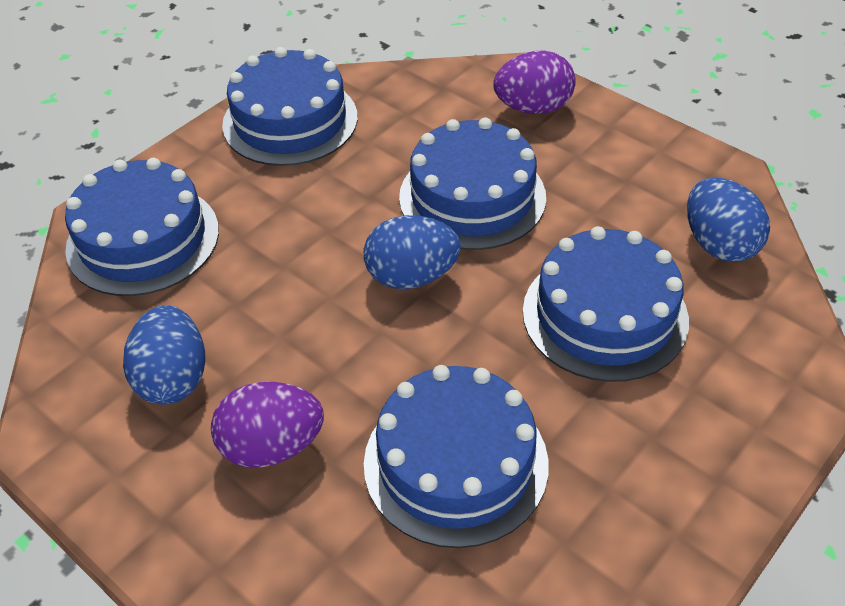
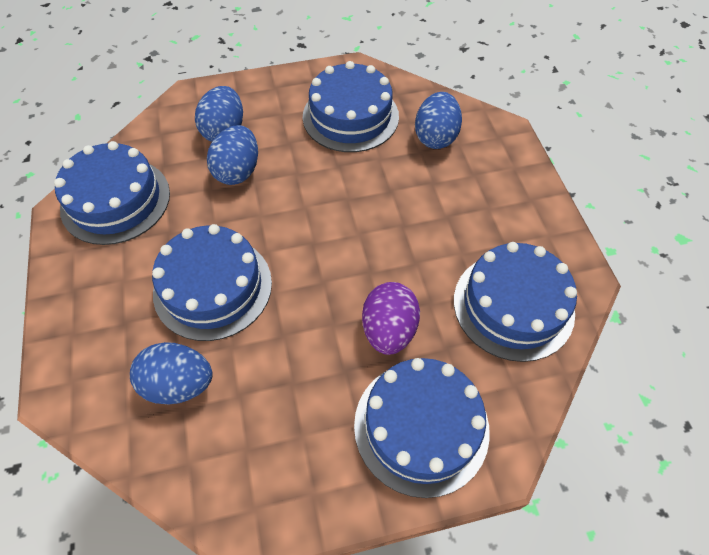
blue egg: 3 -> 4
purple egg: 2 -> 1

